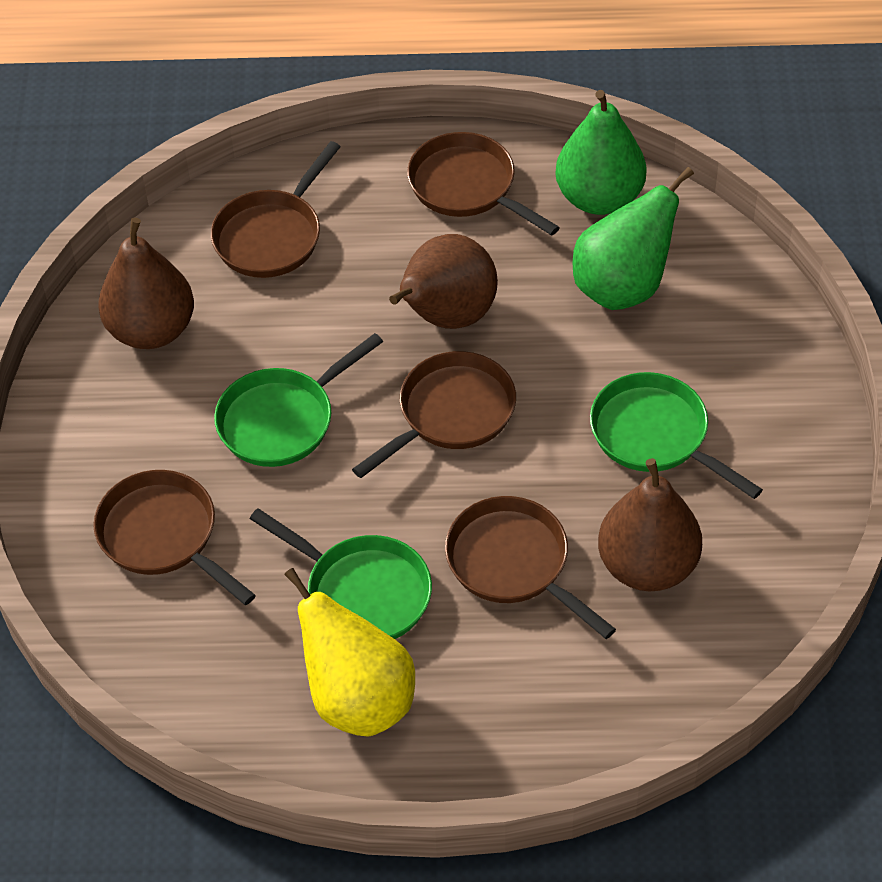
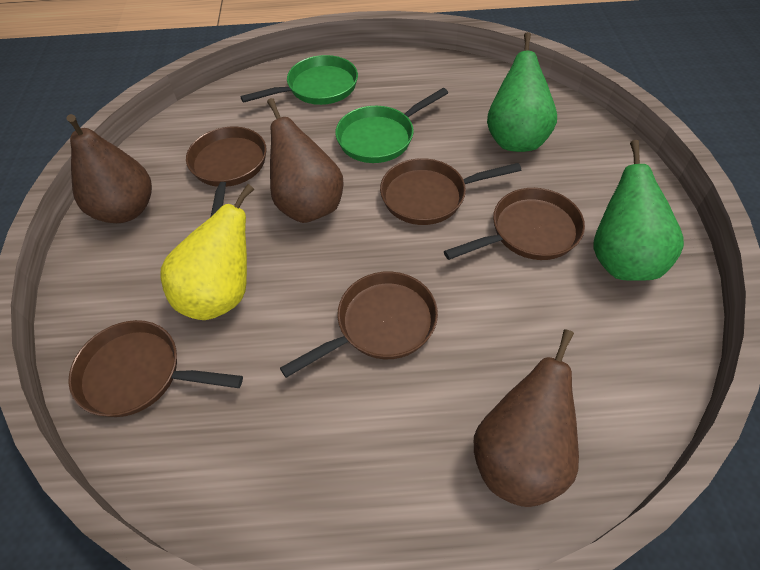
green pan: 3 -> 2

